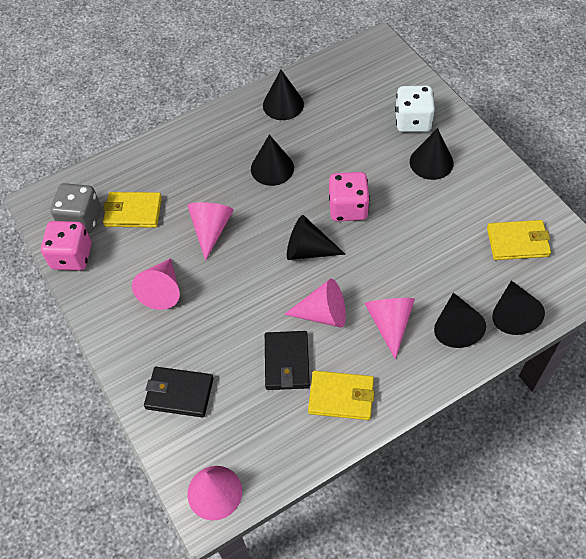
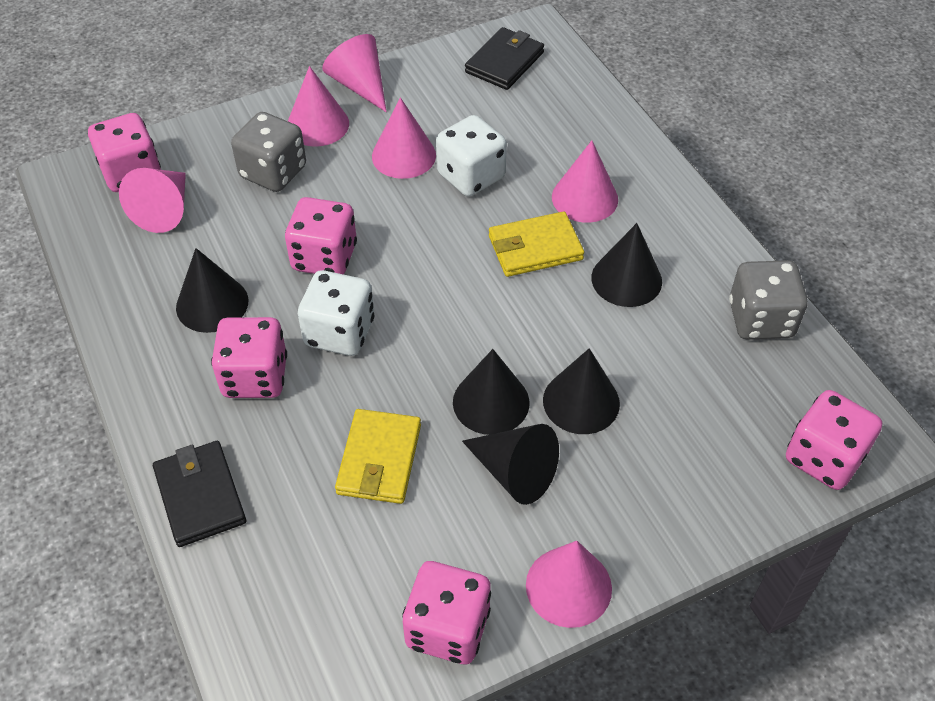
black cone: 6 -> 5
grey dice: 1 -> 2
pink cone: 5 -> 6
pink dice: 2 -> 5
white dice: 1 -> 2
yellow wallet: 3 -> 2

